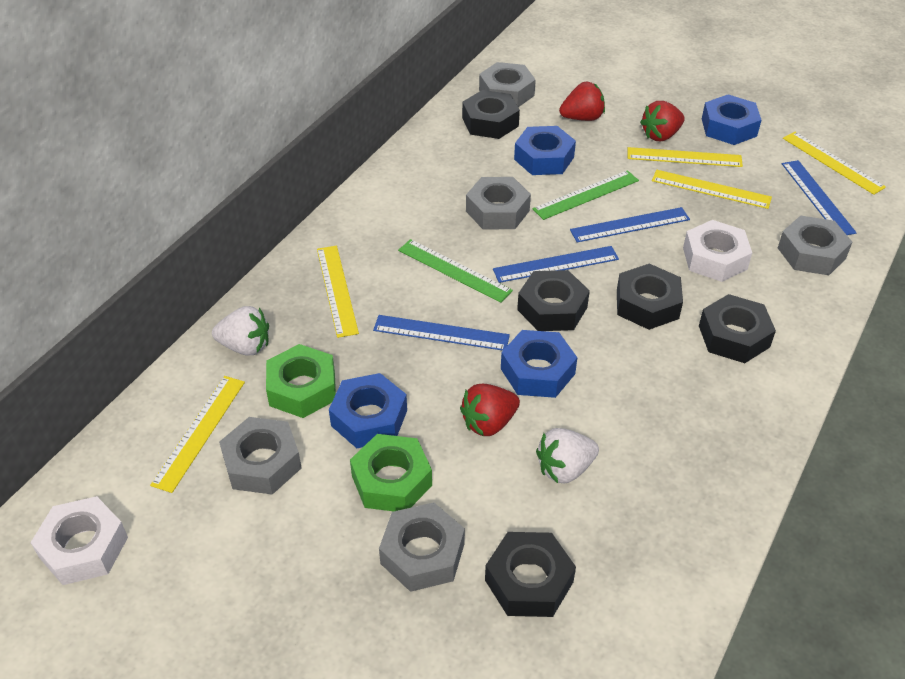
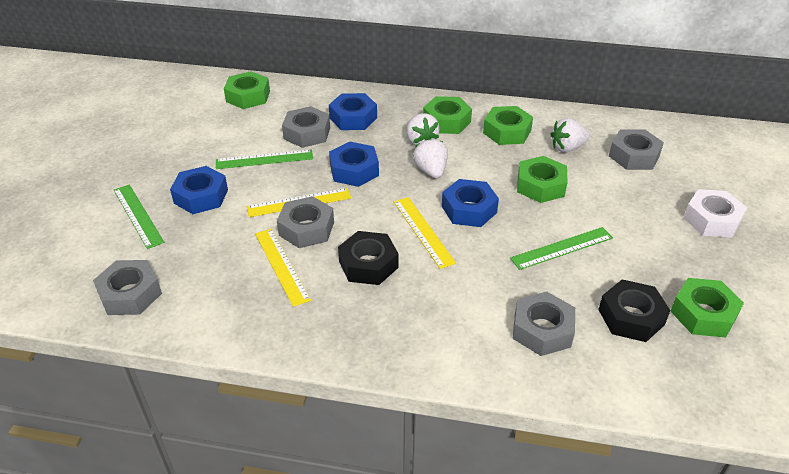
black nut: 5 -> 2
blue ruler: 4 -> 0
green nut: 2 -> 5
green ruler: 2 -> 3
red strawberry: 3 -> 0
white nut: 2 -> 1
white strawberry: 2 -> 3
yellow ruler: 5 -> 3

